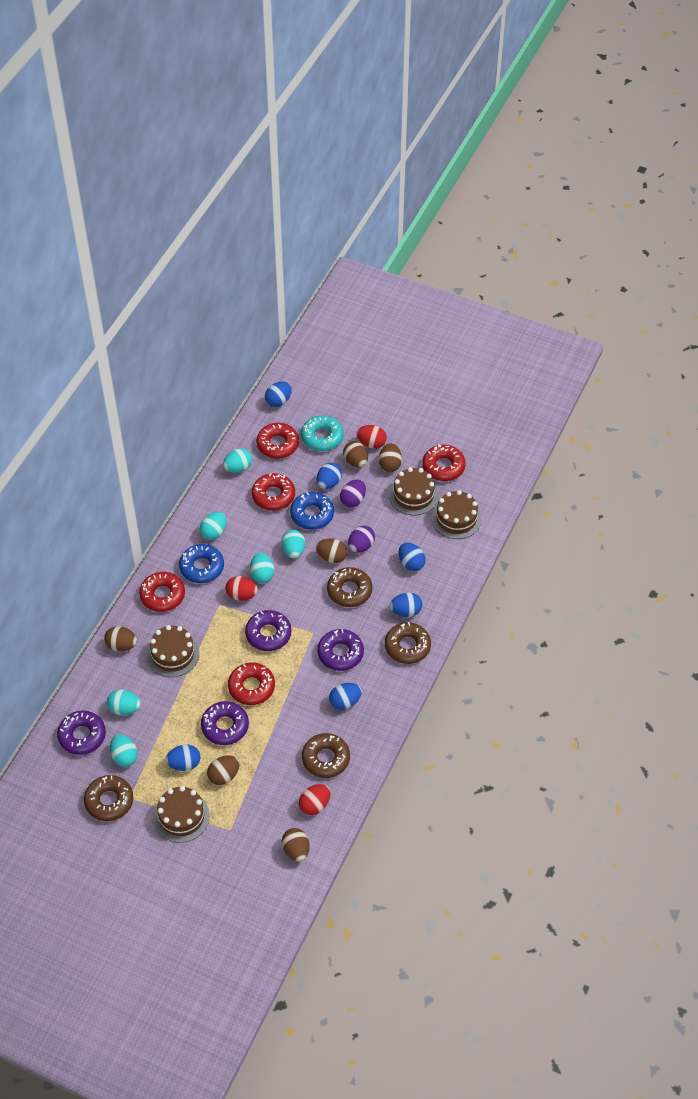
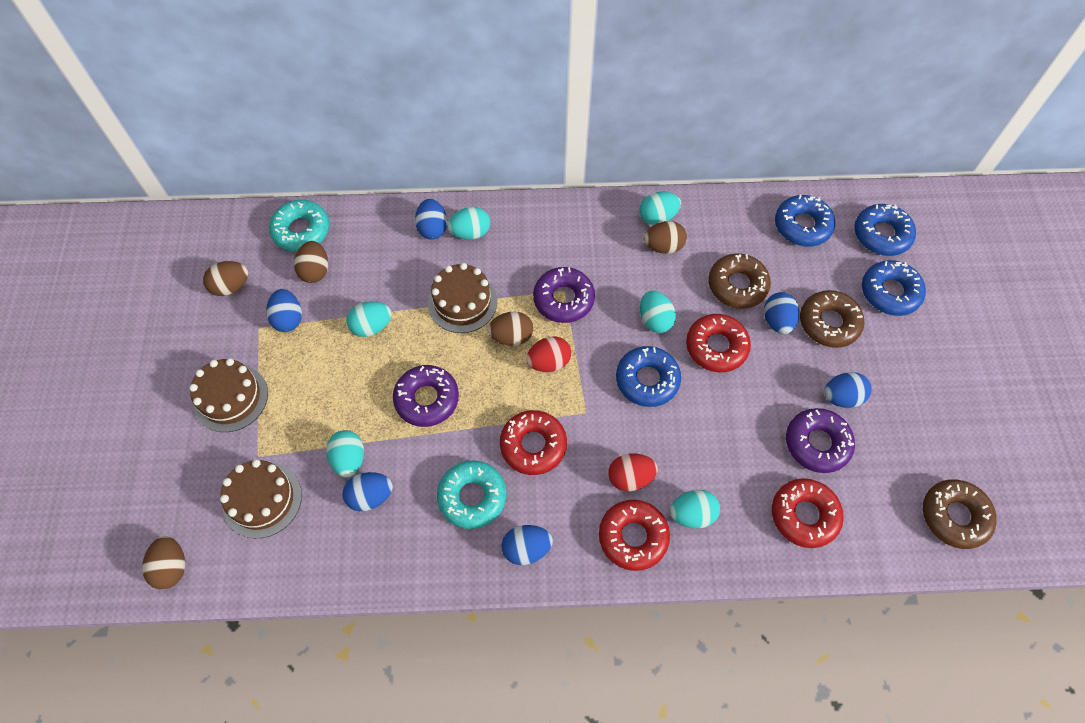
blue donut: 2 -> 4
brown cake: 4 -> 3
brown donut: 4 -> 3
brown egg: 6 -> 5
purple donut: 4 -> 3
purple egg: 2 -> 0
red donut: 5 -> 4
red egg: 3 -> 2
turquoise donut: 1 -> 2

